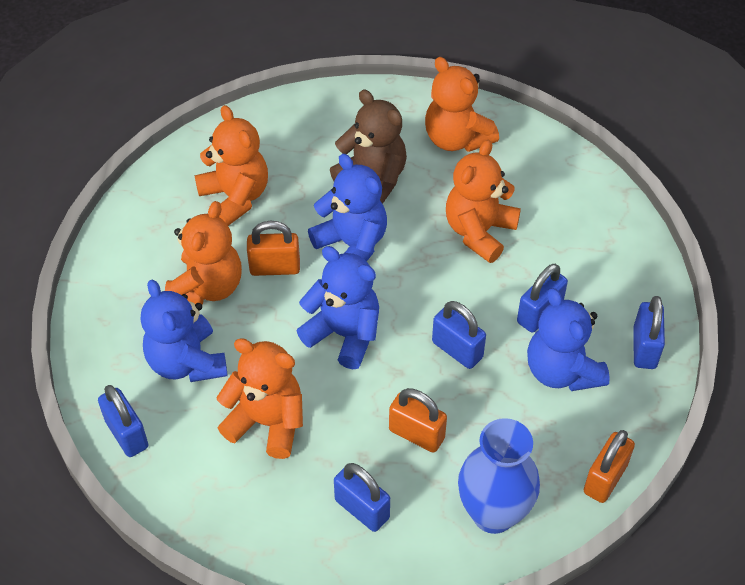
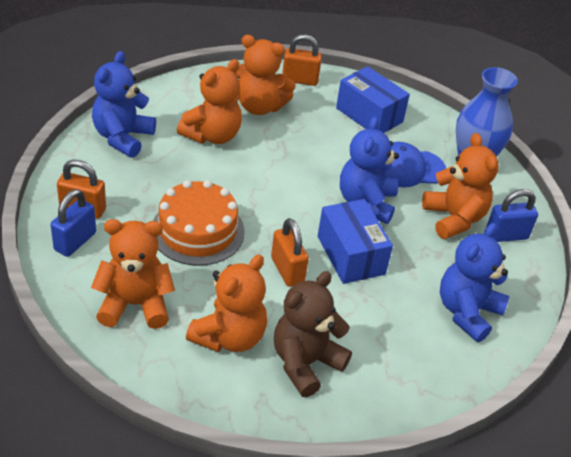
blue box: 0 -> 2
blue cap: 0 -> 1
blue padlock: 5 -> 2
blue teddy bear: 4 -> 3
orange cake: 0 -> 1

